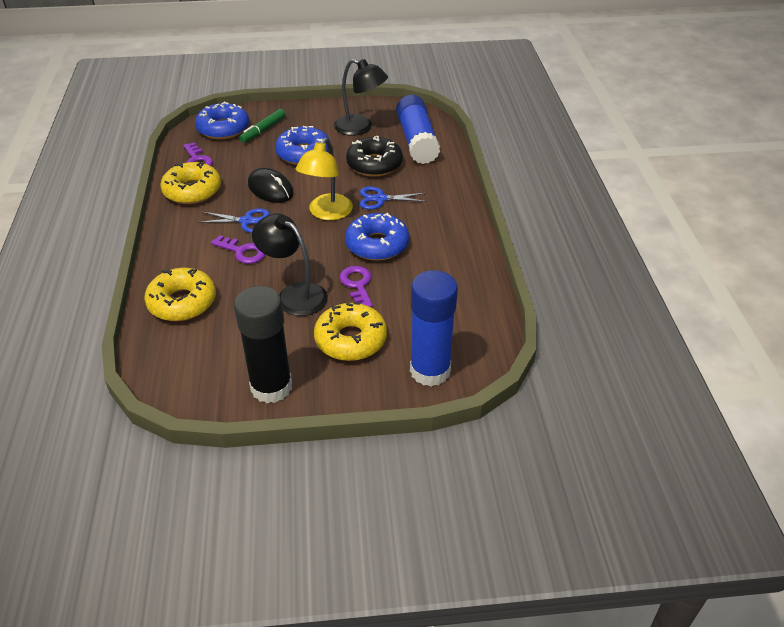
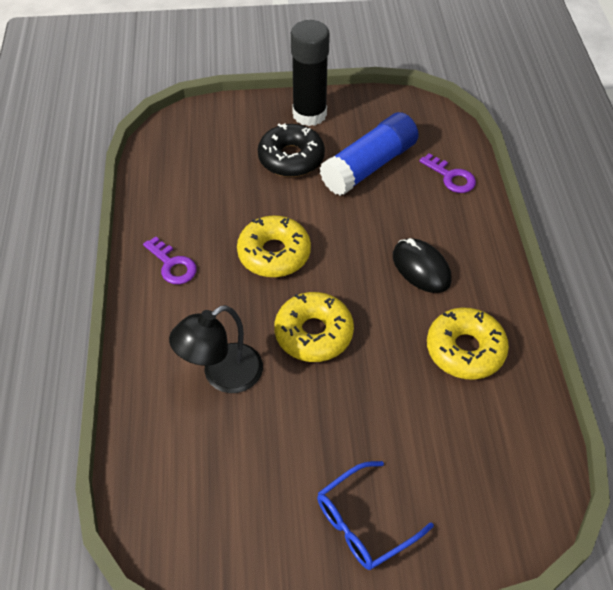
black lamp: 2 -> 1
blue donut: 3 -> 0
blue glasses: 0 -> 1
blue glue stick: 2 -> 1
blue scissors: 2 -> 0
green marker: 1 -> 0
purple key: 3 -> 2
yellow lamp: 1 -> 0

